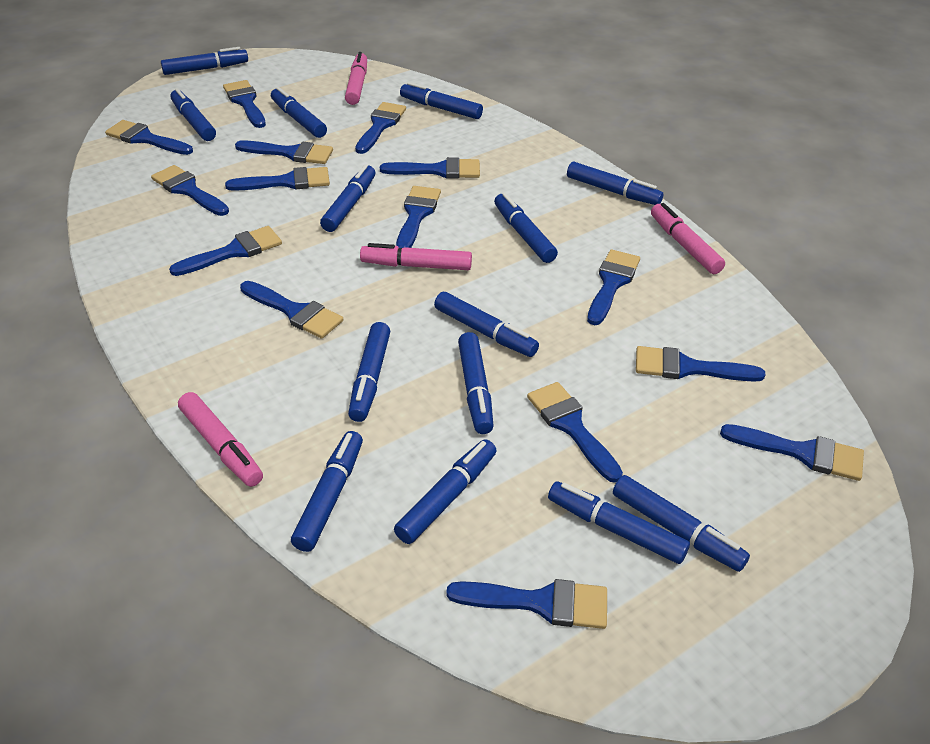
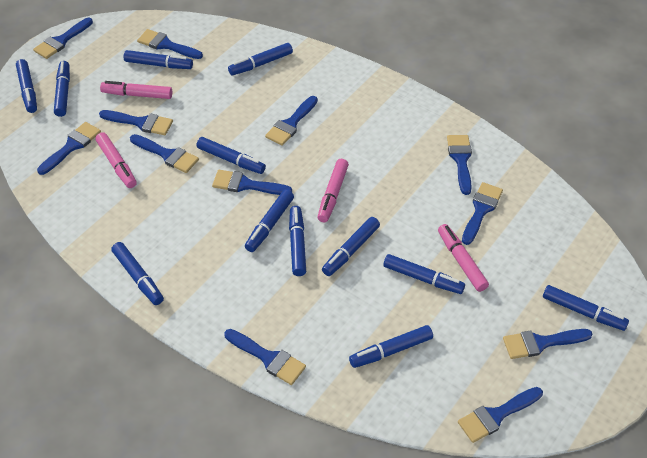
blue brush: 15 -> 12
blue marker: 14 -> 12

